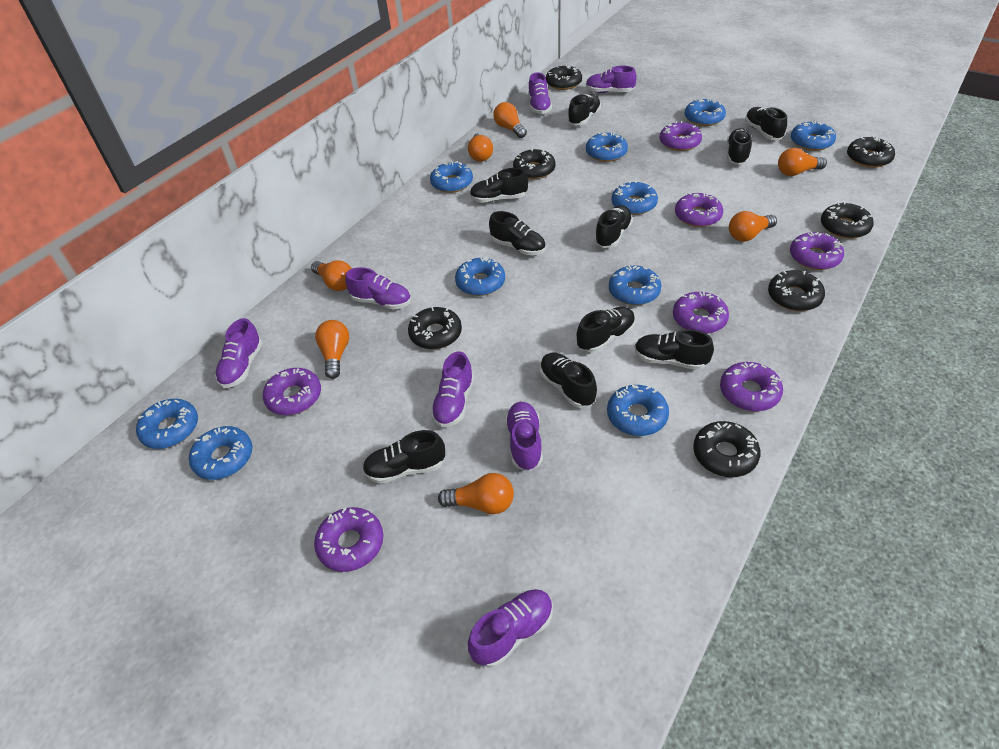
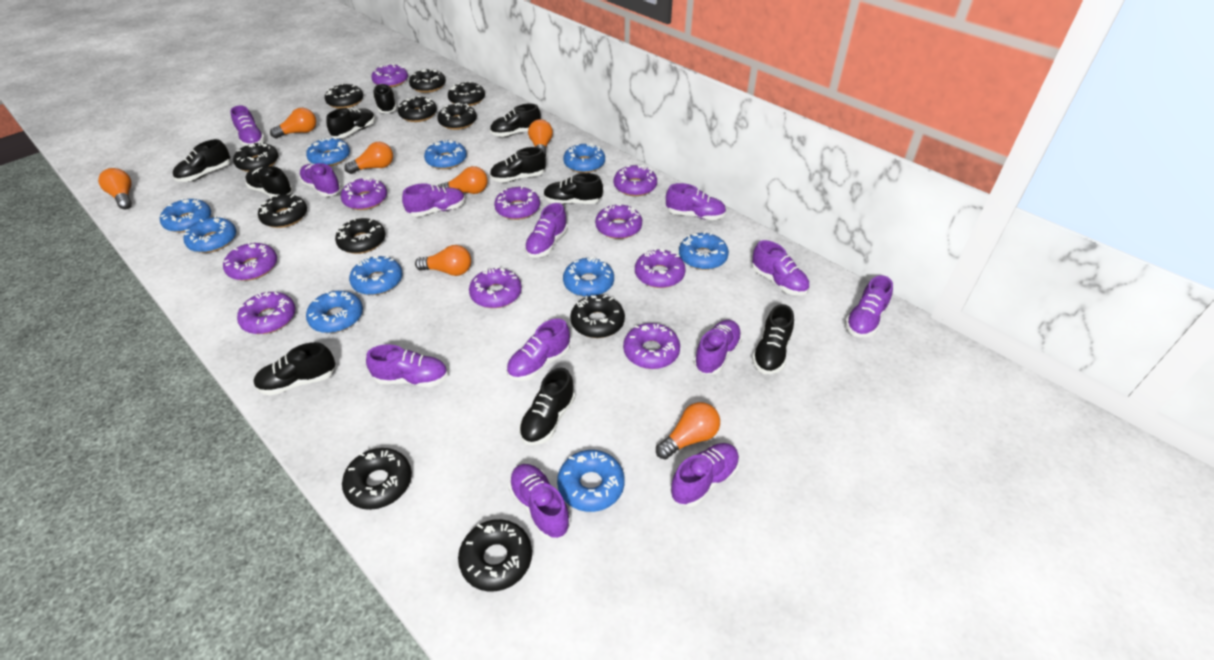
black donut: 7 -> 11
purple donut: 7 -> 10
purple shoe: 7 -> 12

